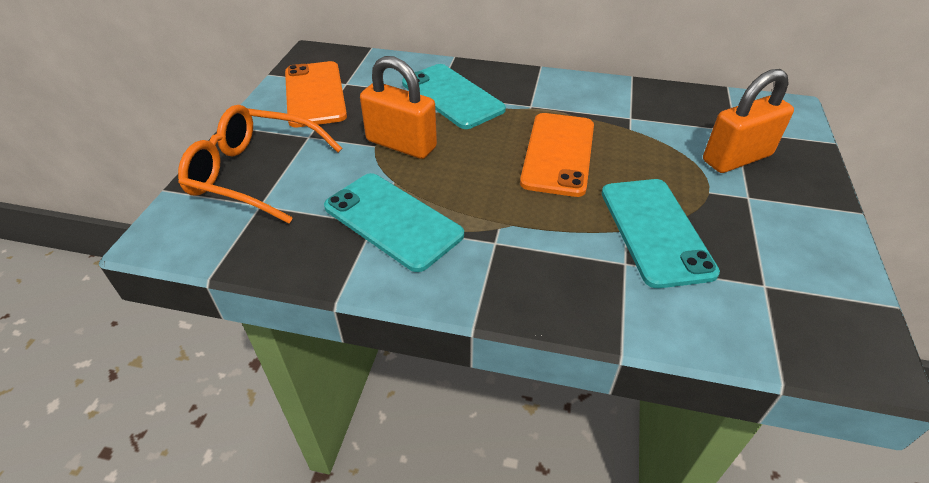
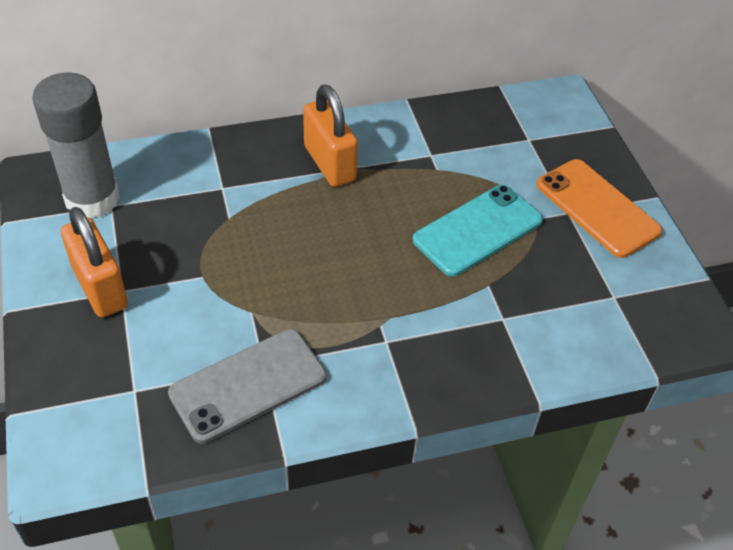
grey glue stick: 0 -> 1
grey phone: 0 -> 1
orange glasses: 1 -> 0
orange phone: 2 -> 1
turquoise phone: 3 -> 1

